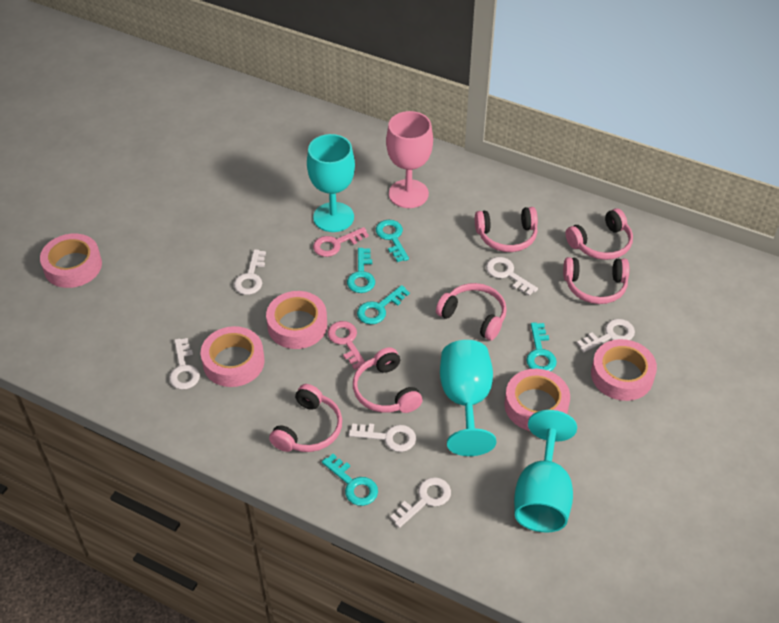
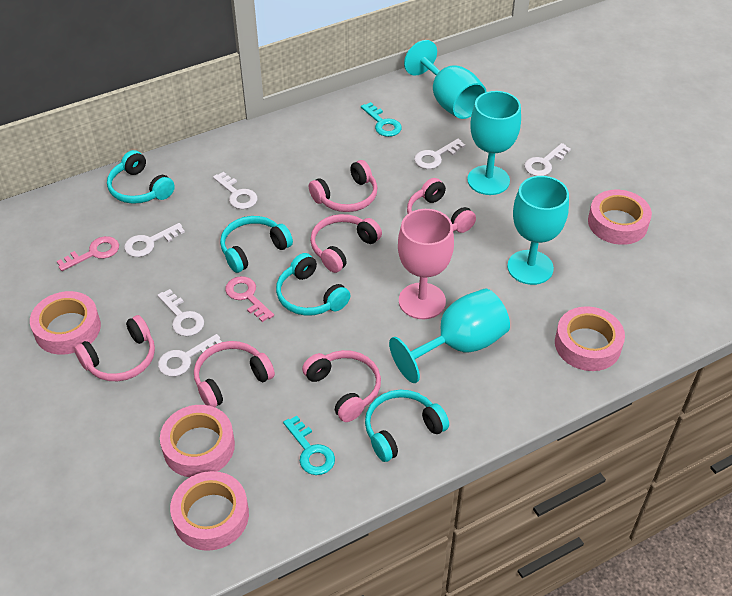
turquoise goblet: 3 -> 4
turquoise headphones: 0 -> 4
turquoise key: 5 -> 2

